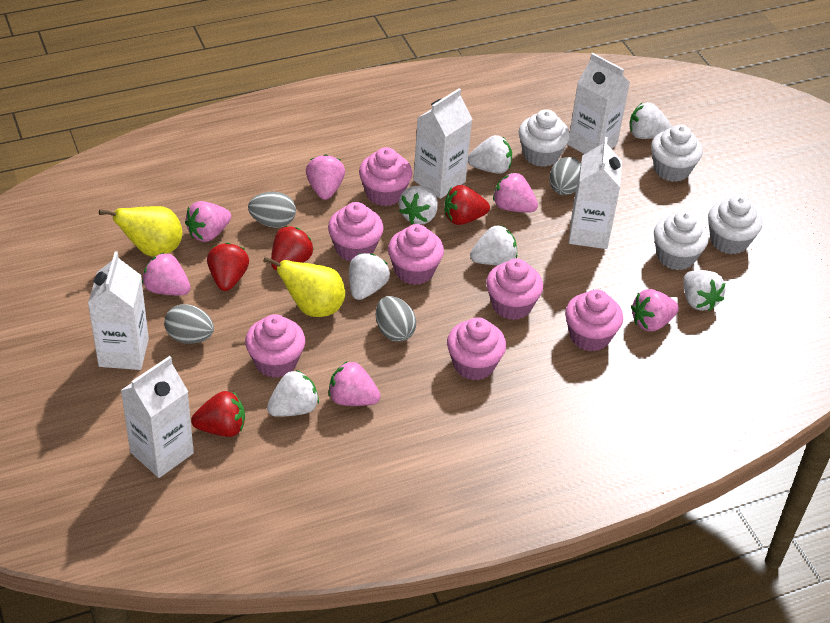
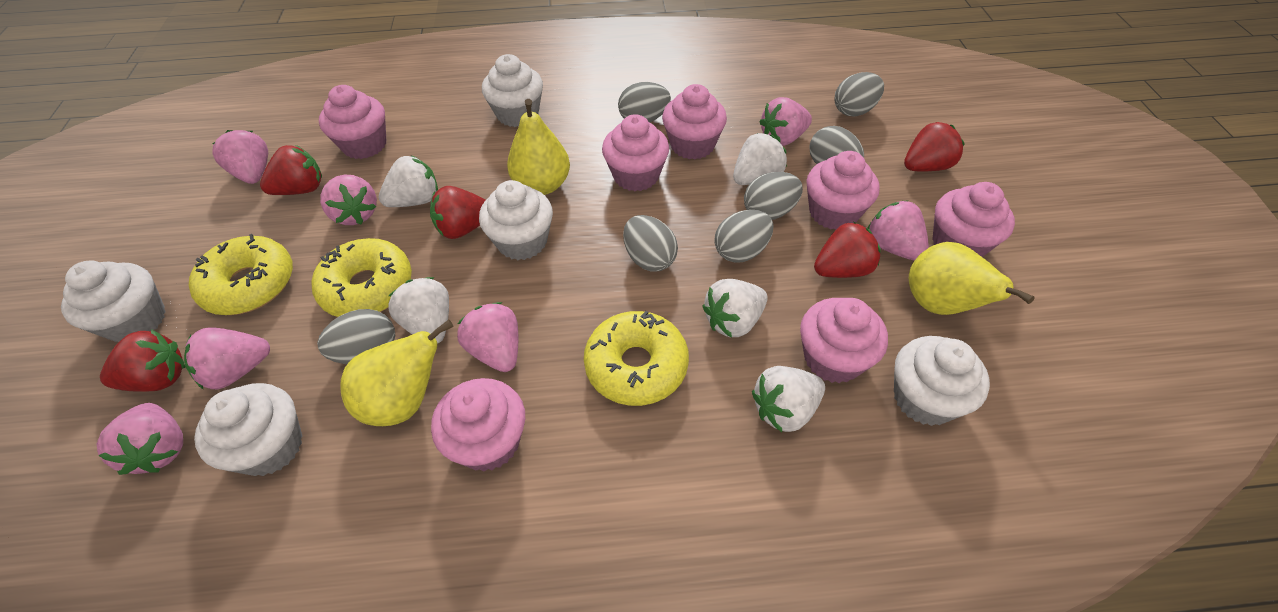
grey egg: 4 -> 7
pink strawberry: 6 -> 7
red strawberry: 4 -> 5
white carton: 5 -> 0
white cupcake: 4 -> 5
white strawberry: 7 -> 5
yellow donut: 0 -> 3
yellow pear: 2 -> 3

